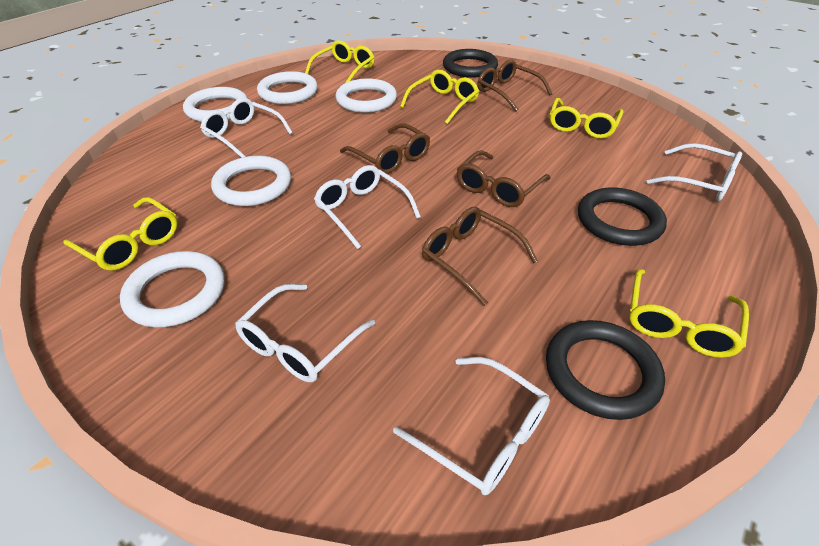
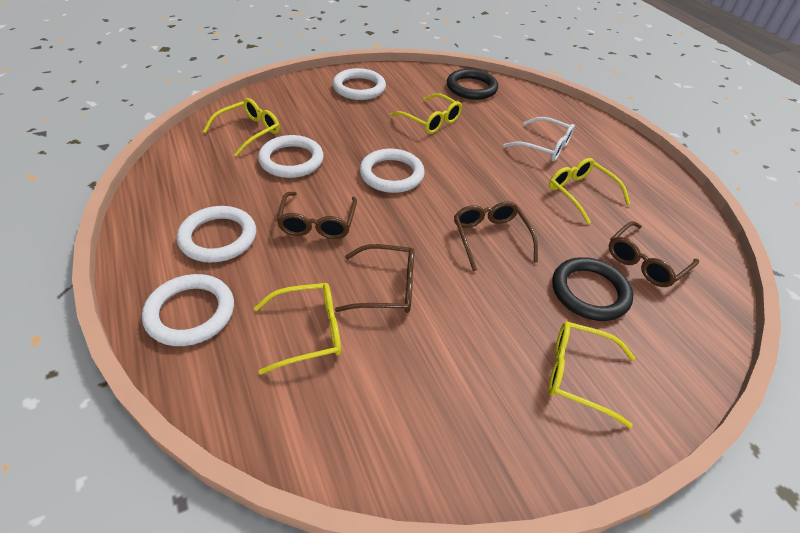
black ring: 3 -> 2
white glasses: 5 -> 1

